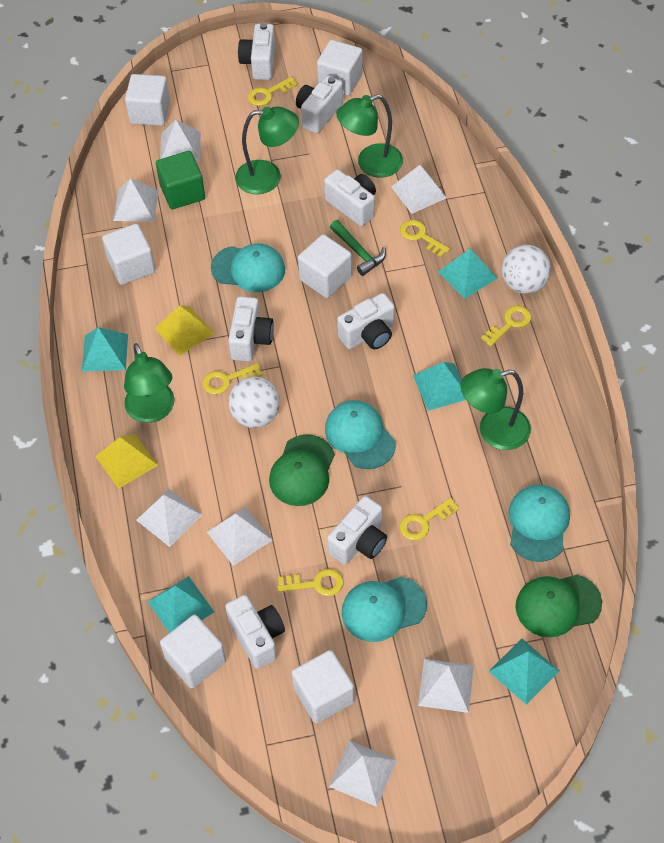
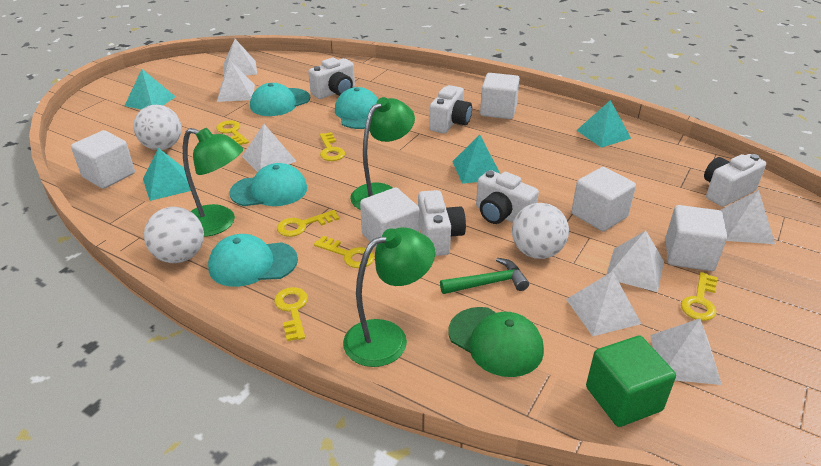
green cap: 2 -> 1
green lamp: 4 -> 3
turquoise pyramid: 5 -> 4
white ball: 2 -> 3
white camera: 7 -> 5
white cube: 6 -> 5
yellow pyramid: 2 -> 0

